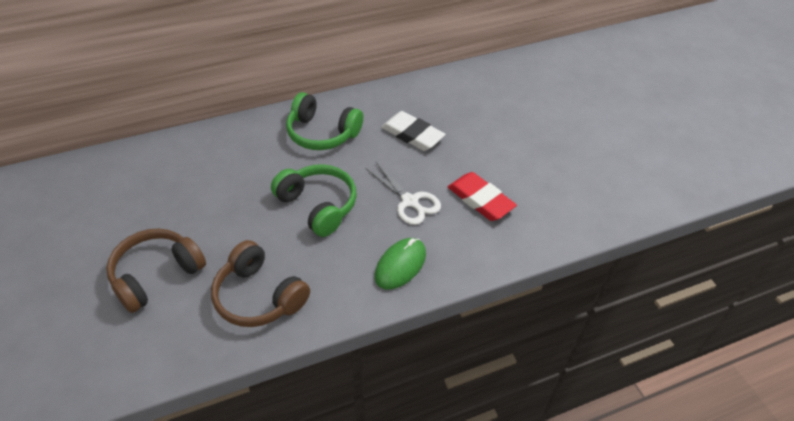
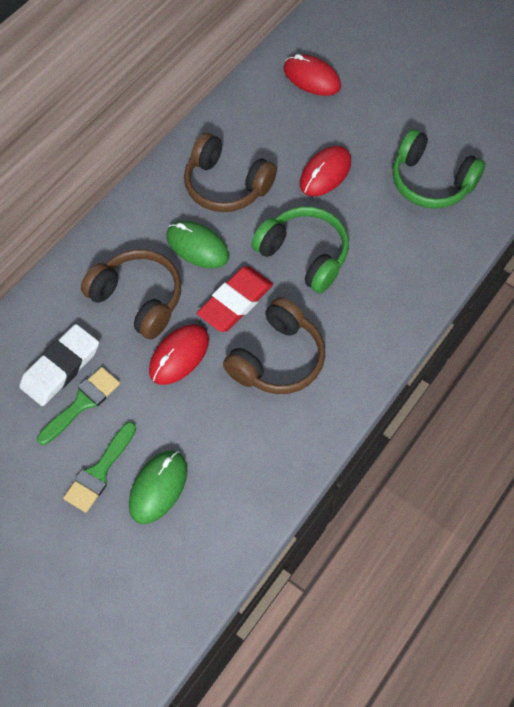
brown headphones: 2 -> 3
green brush: 0 -> 2
green mouse: 1 -> 2
red mouse: 0 -> 3
white scissors: 1 -> 0

